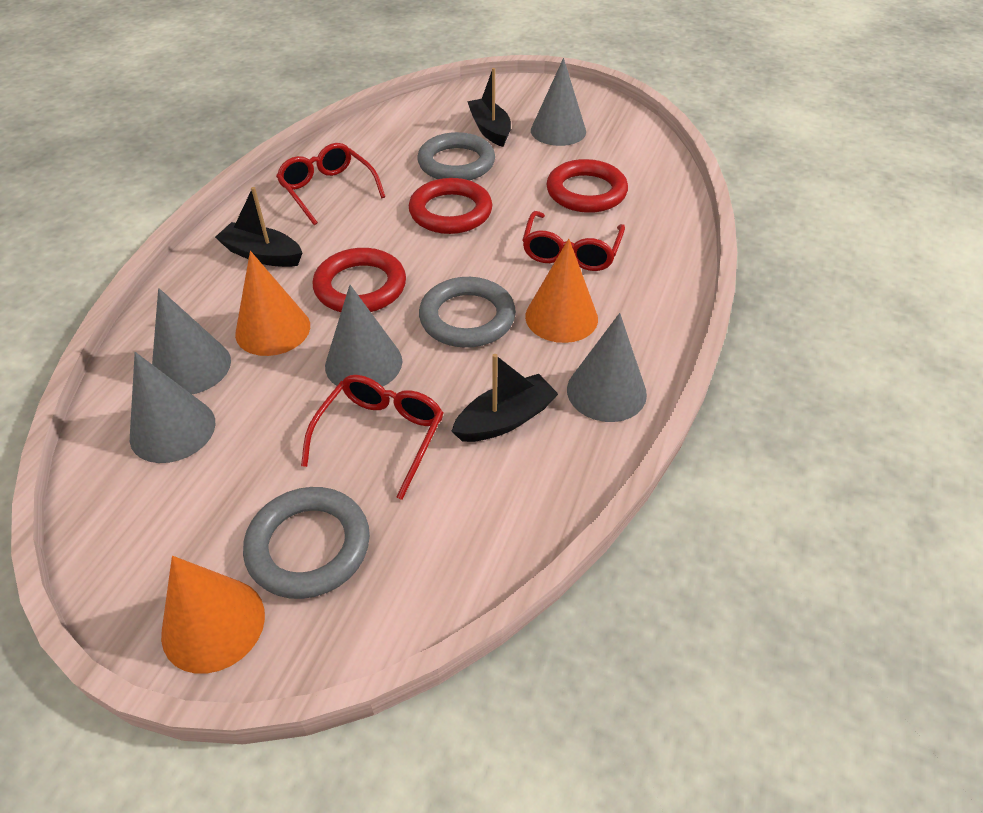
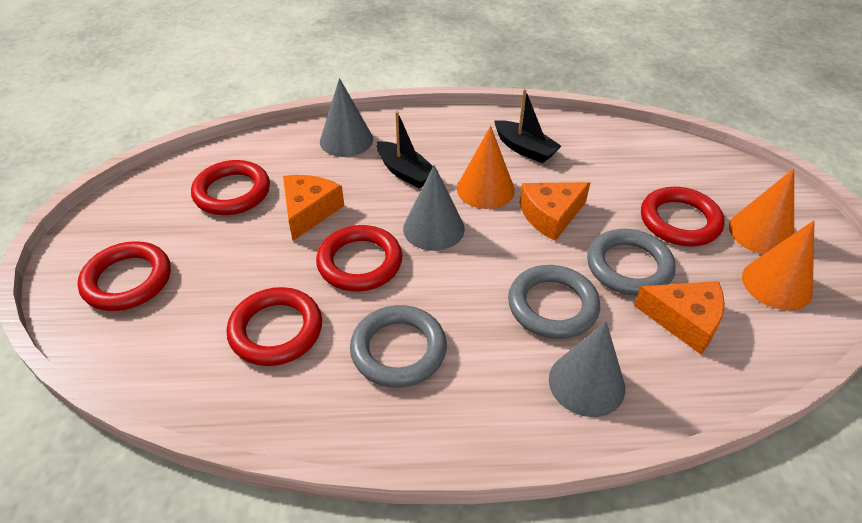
black boat: 3 -> 2
grey cone: 5 -> 3
orange cheese: 0 -> 3
red glasses: 3 -> 0
red ring: 3 -> 5

